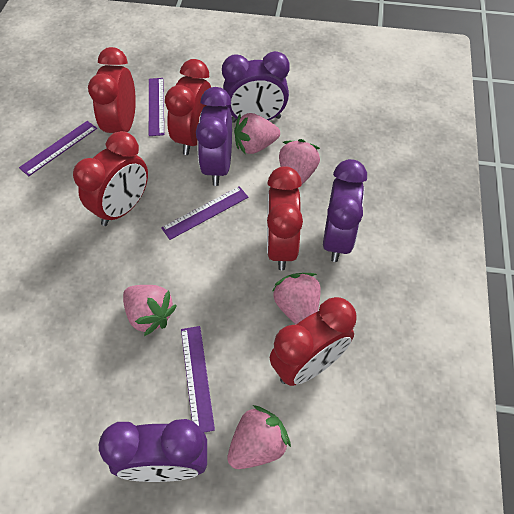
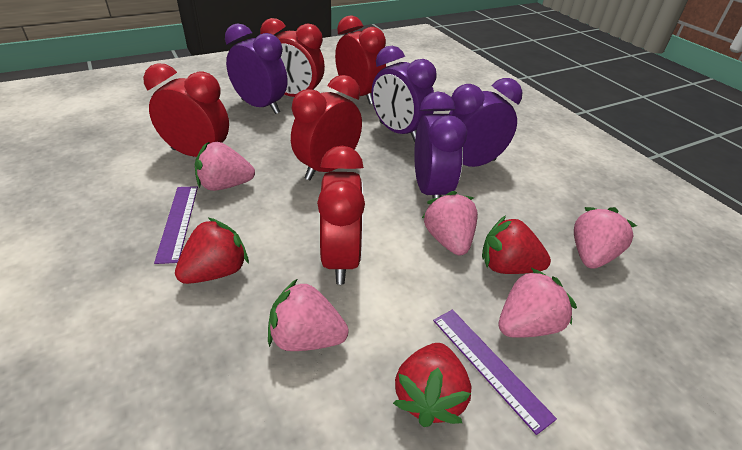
purple ruler: 4 -> 2
red strawberry: 0 -> 3

